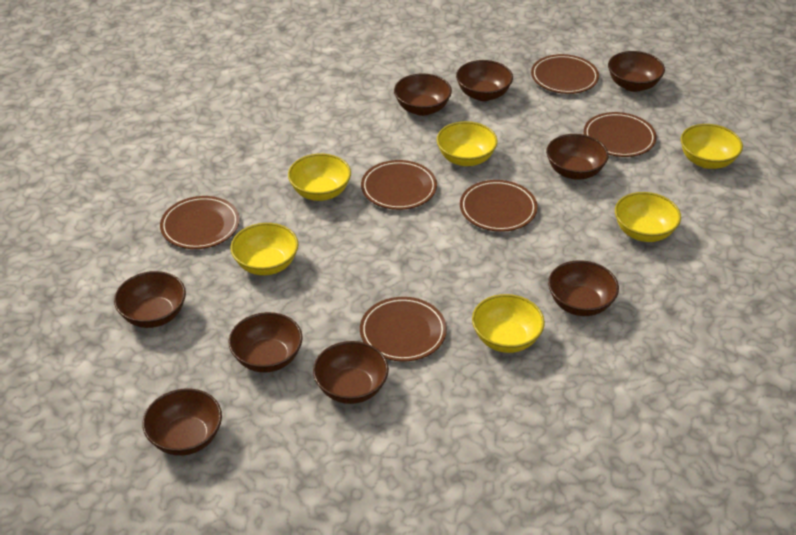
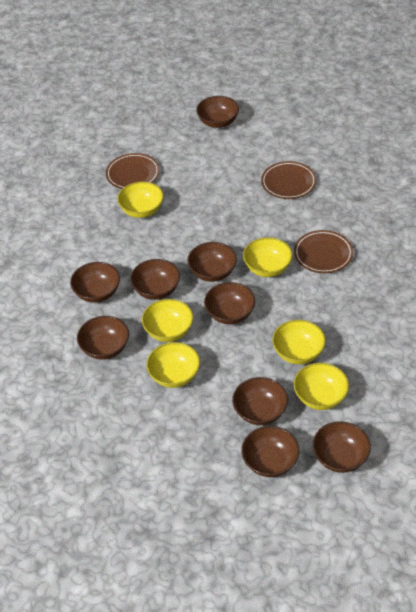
brown plate: 6 -> 3

